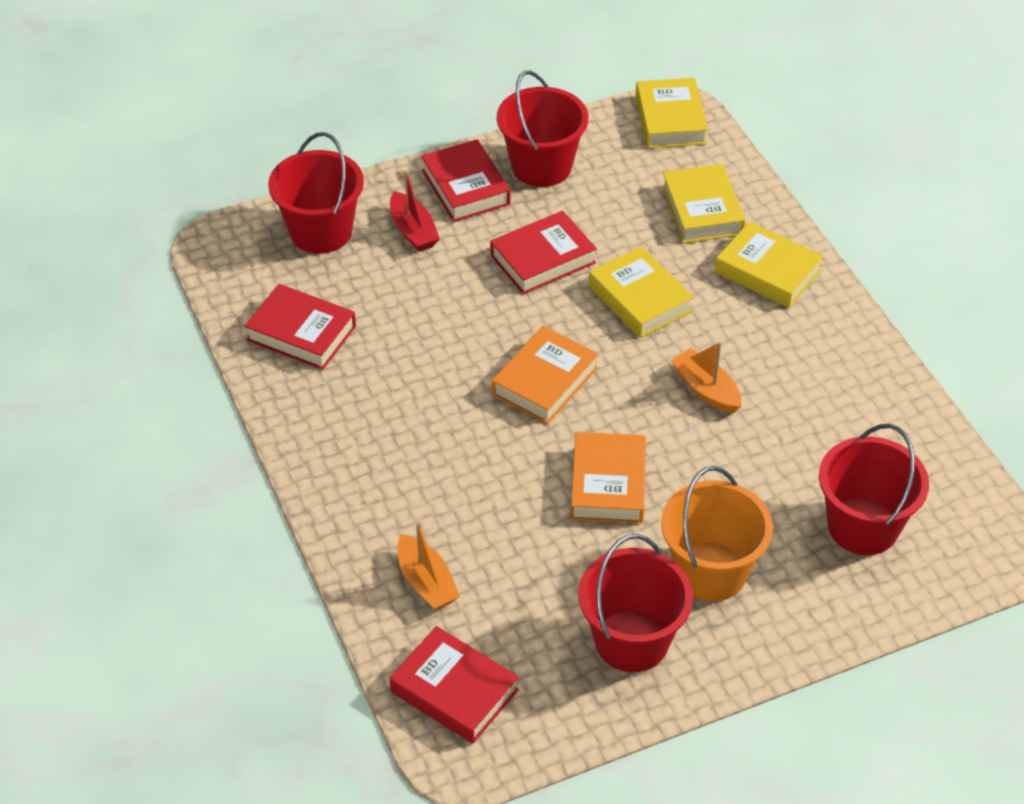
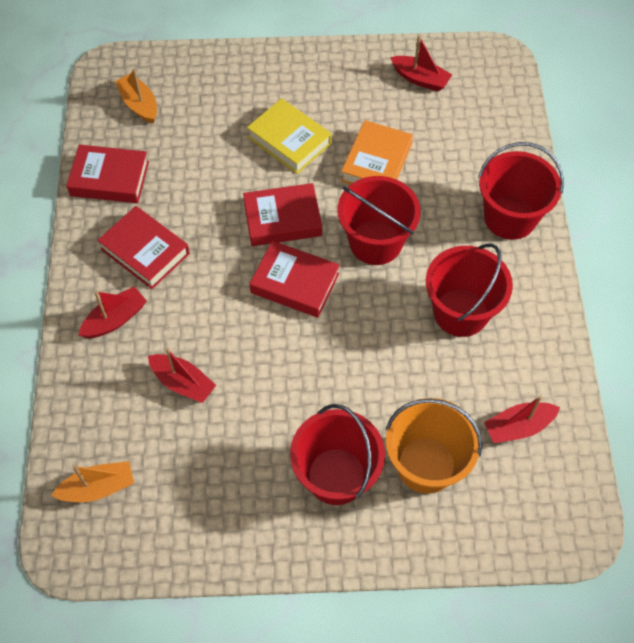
orange book: 2 -> 1
red boat: 1 -> 4
yellow book: 4 -> 1

